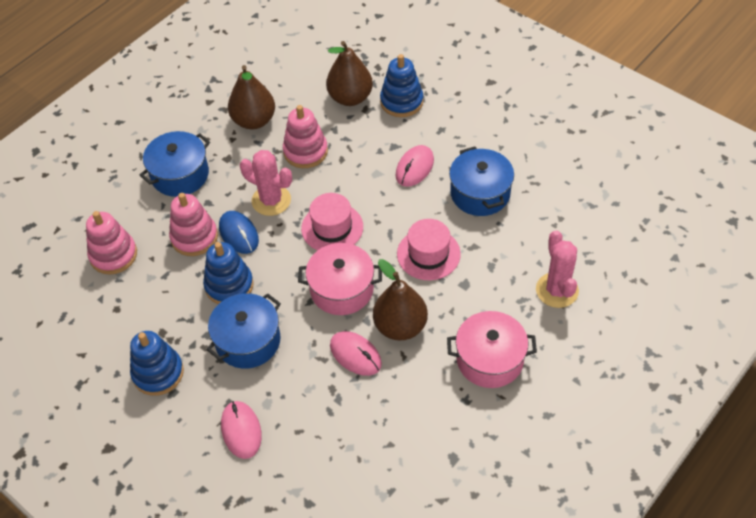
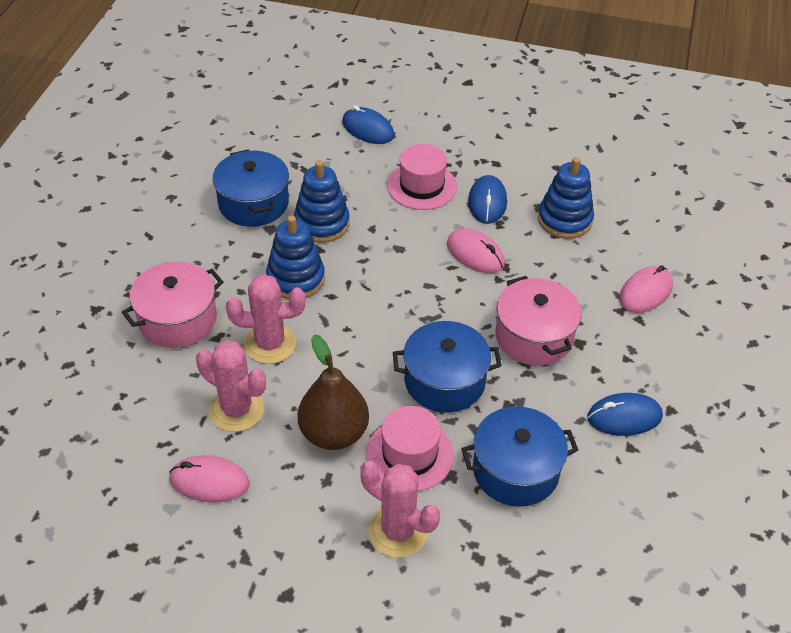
blue mouse: 1 -> 3
brown pear: 3 -> 1
pink cactus: 2 -> 3
pink stacking toy: 3 -> 0

